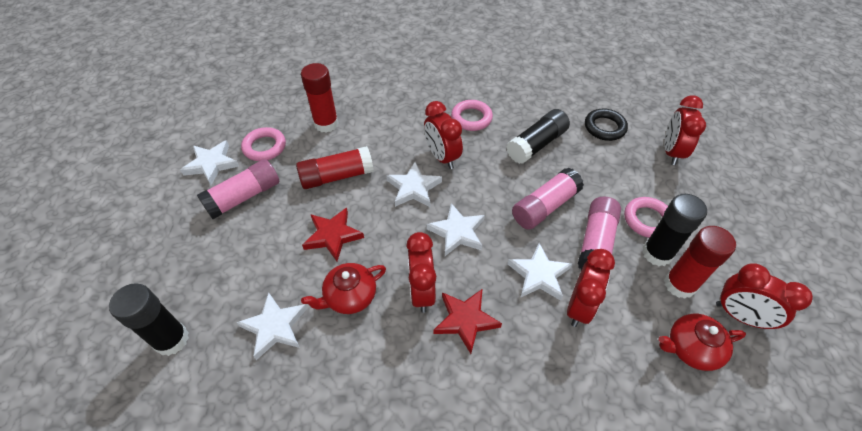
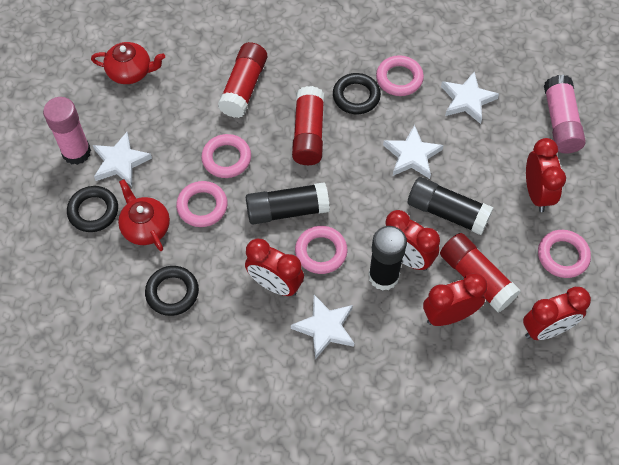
black ring: 1 -> 3
pink glue stick: 3 -> 2
pink ring: 3 -> 5
red star: 2 -> 0
white star: 5 -> 4

